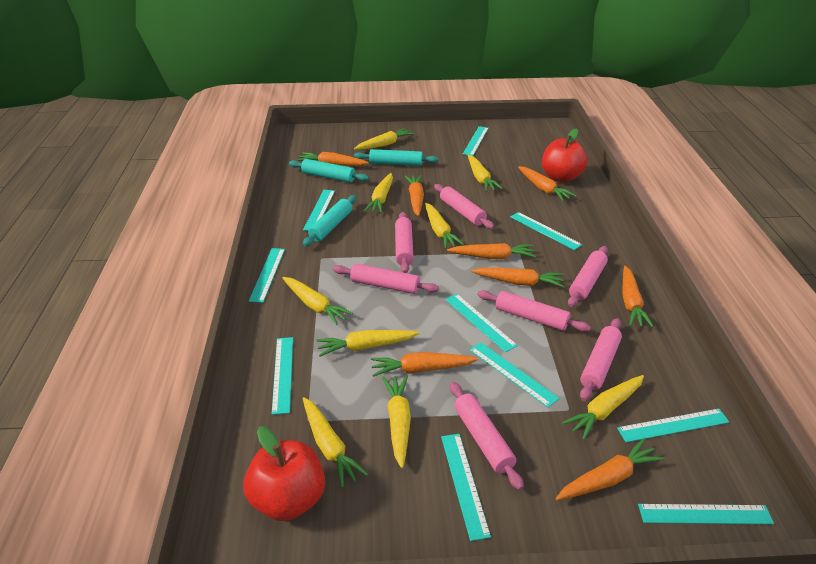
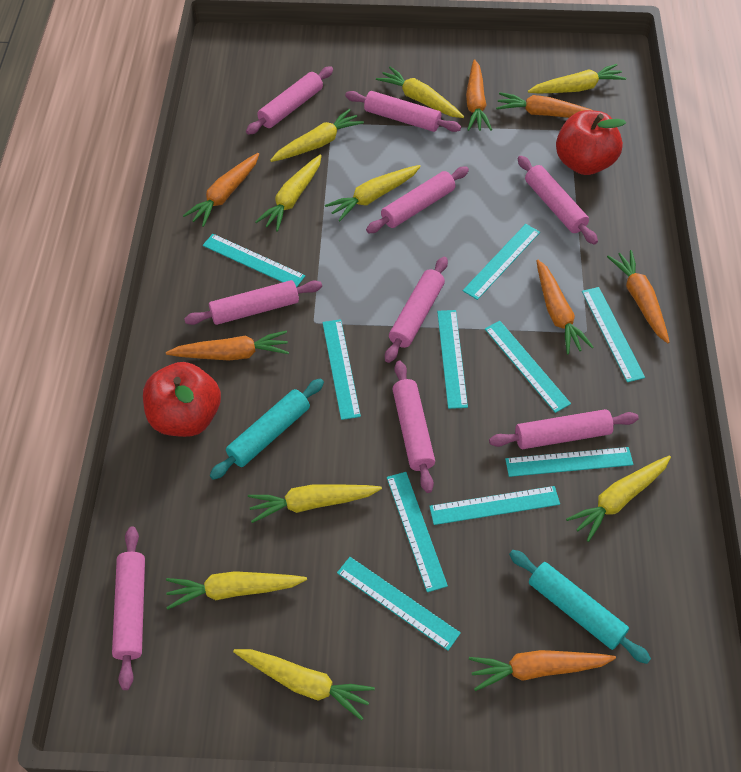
orange carrot: 8 -> 7
pink rolling pin: 7 -> 9
turquoise rolling pin: 3 -> 2

